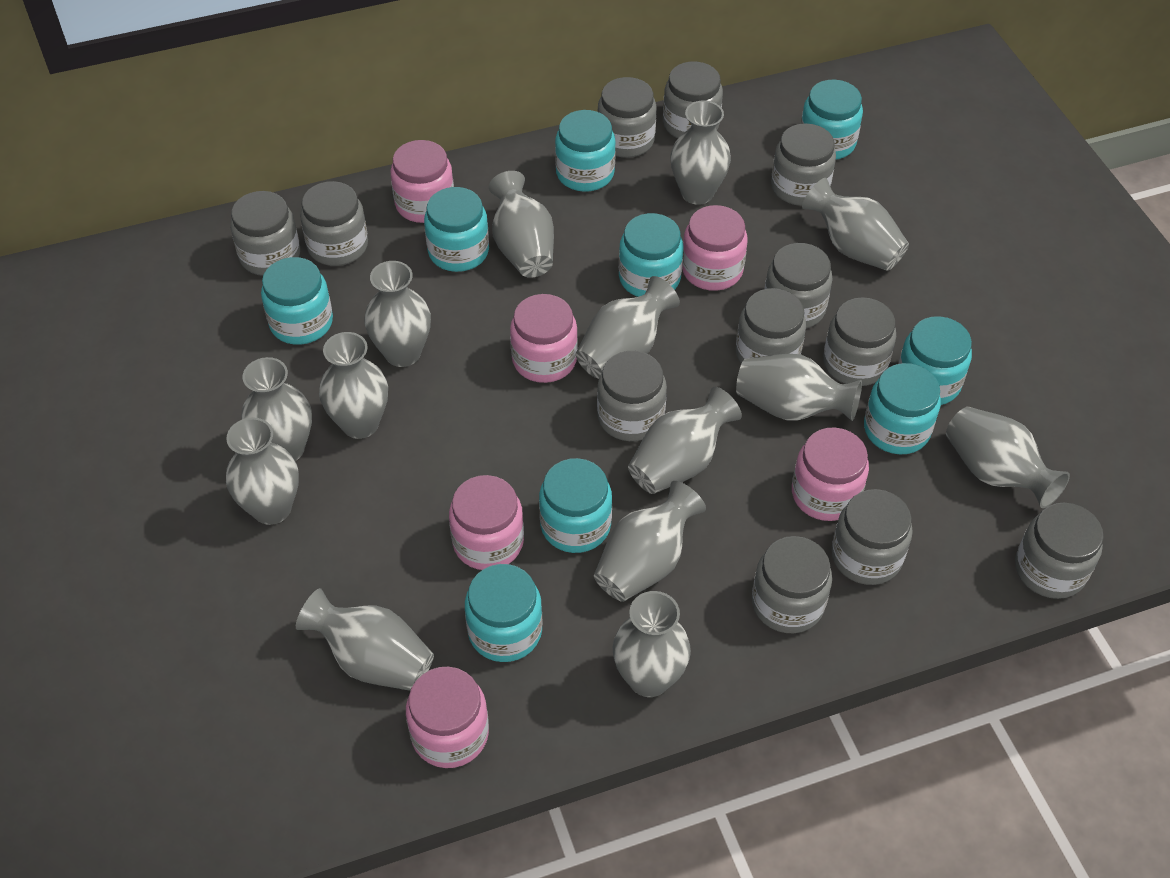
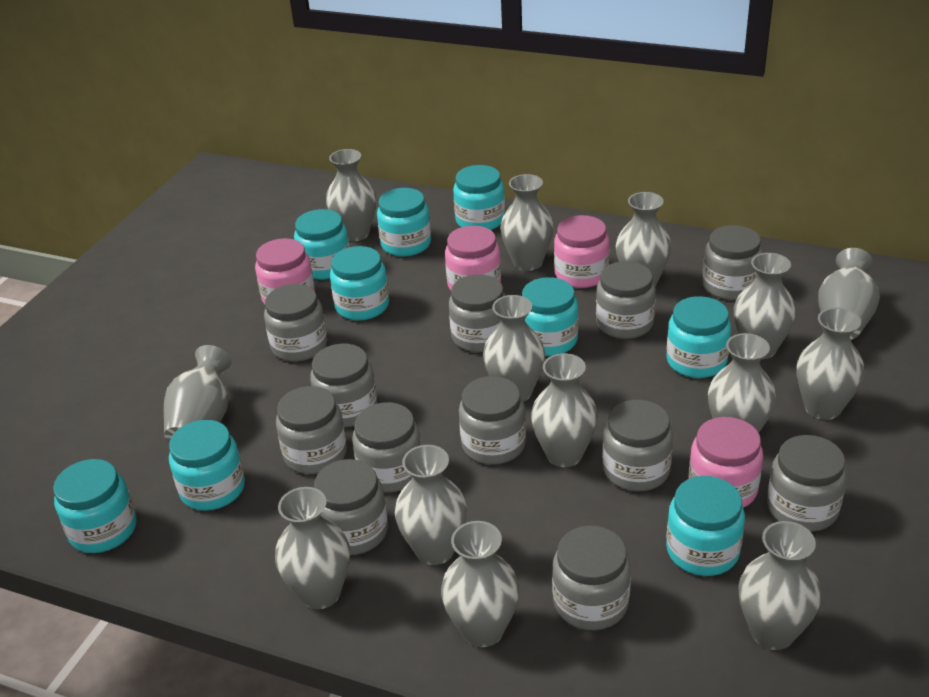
pink jar: 6 -> 4

